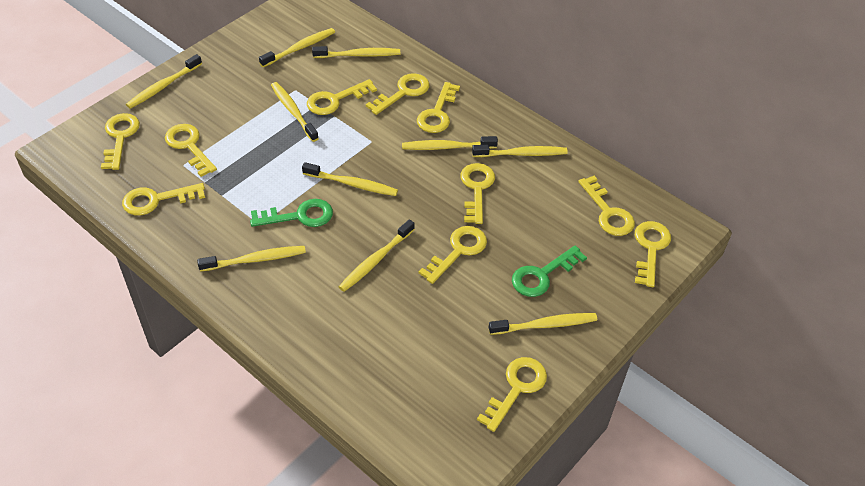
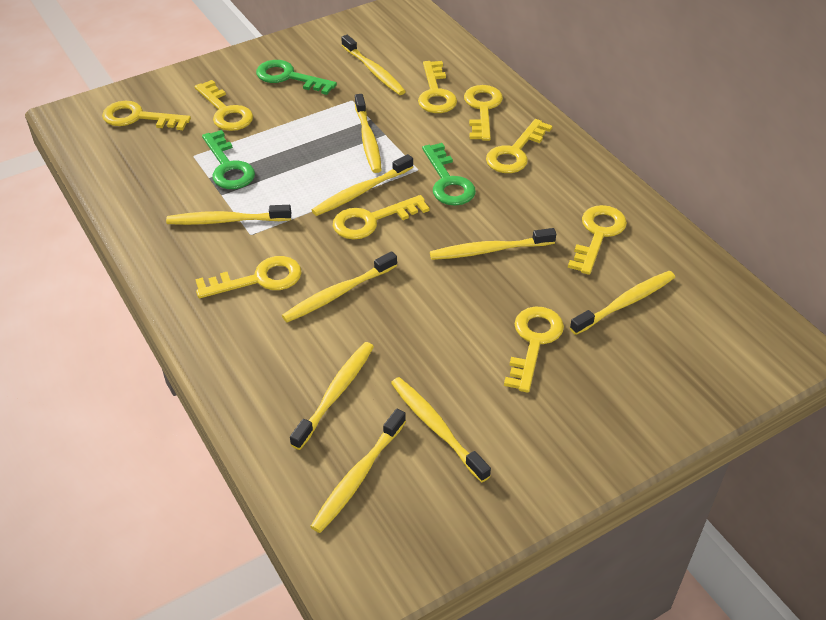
green key: 2 -> 3
yellow key: 11 -> 9

